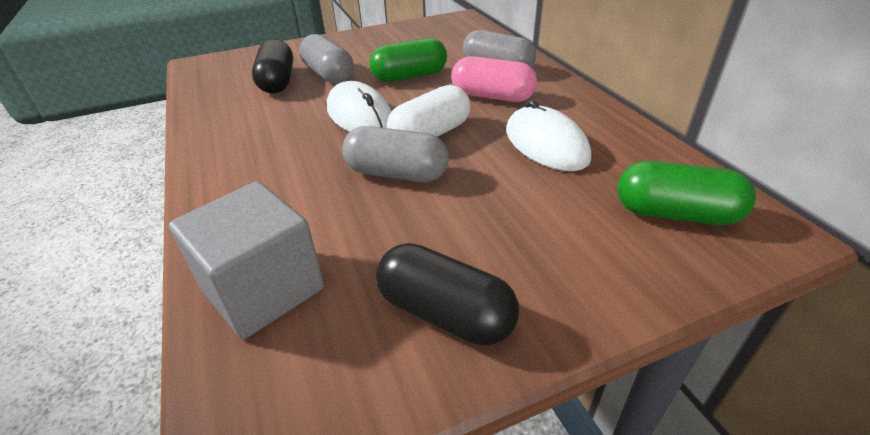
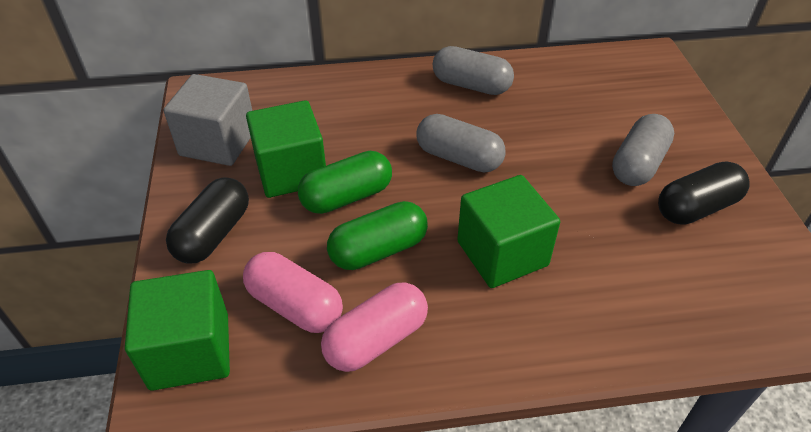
green cube: 0 -> 3
pink capsule: 1 -> 2
white capsule: 1 -> 0
white mouse: 2 -> 0

